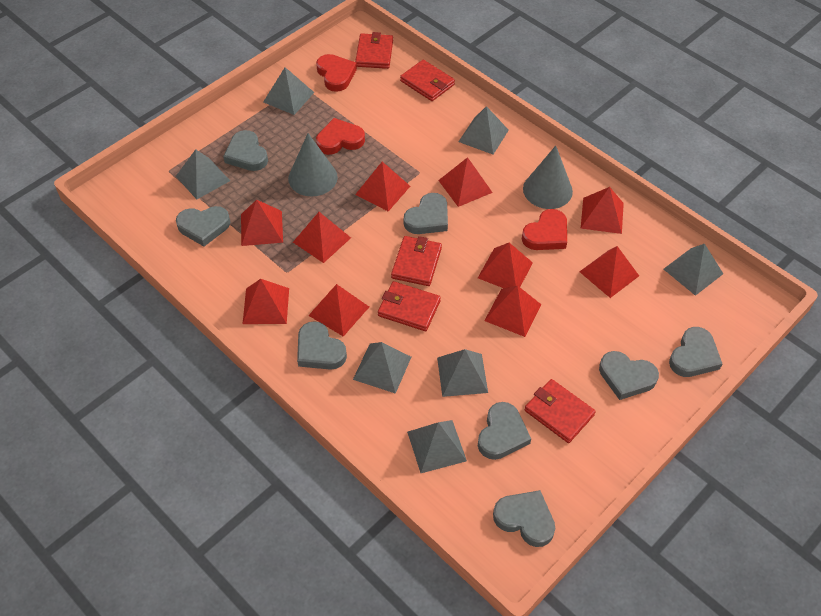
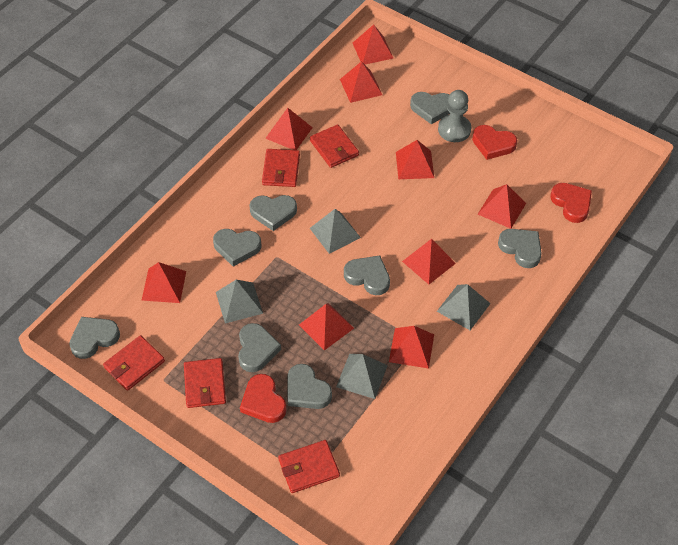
grey cone: 2 -> 0
grey pawn: 0 -> 1
grey pyramid: 7 -> 4
red pyramid: 10 -> 9

